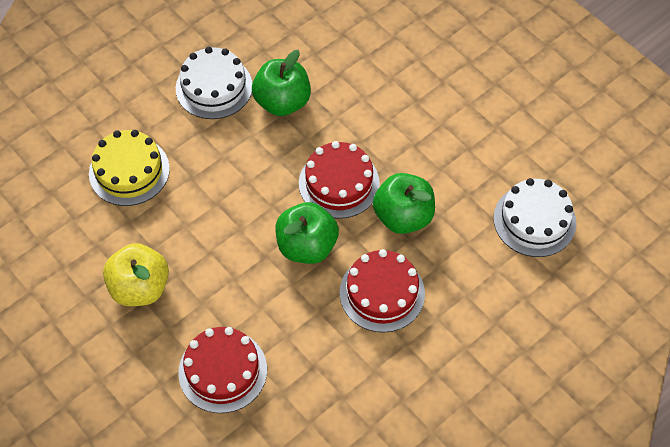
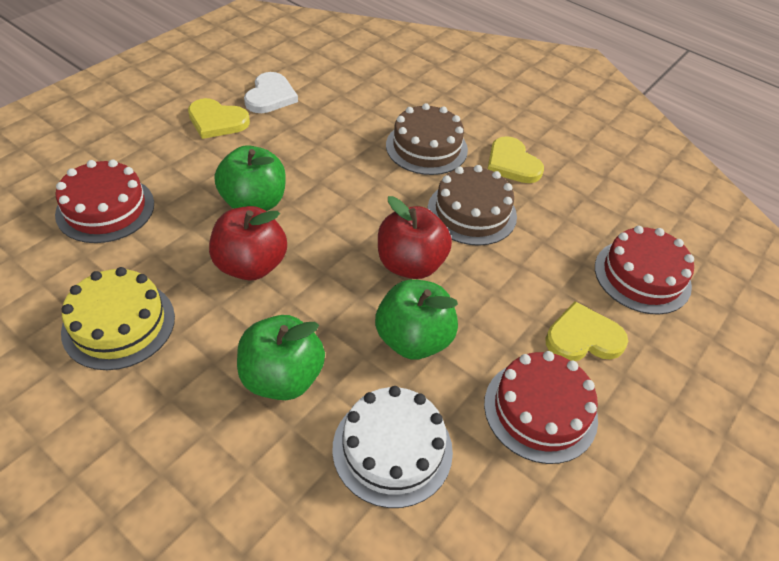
brown cake: 0 -> 2
red apple: 0 -> 2
white cake: 2 -> 1
white heart: 0 -> 1
yellow apple: 1 -> 0
yellow heart: 0 -> 3

